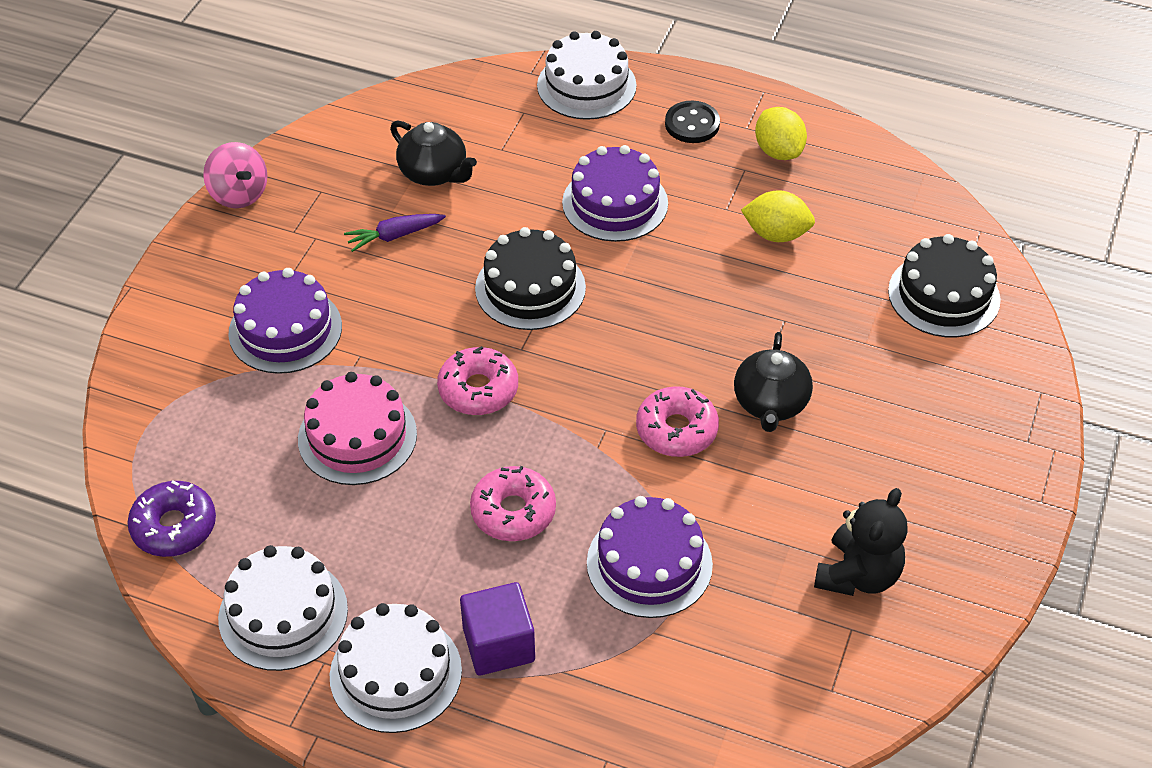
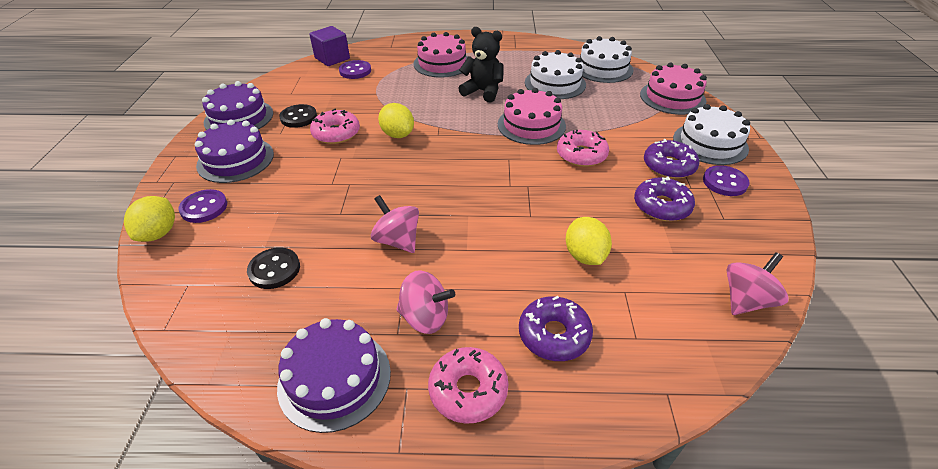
black button: 1 -> 2
black cake: 2 -> 0
black teapot: 2 -> 0
pink cake: 1 -> 3
pink spinning top: 1 -> 3
purple button: 0 -> 3
purple carrot: 1 -> 0
purple donut: 1 -> 3
yellow lemon: 2 -> 3

